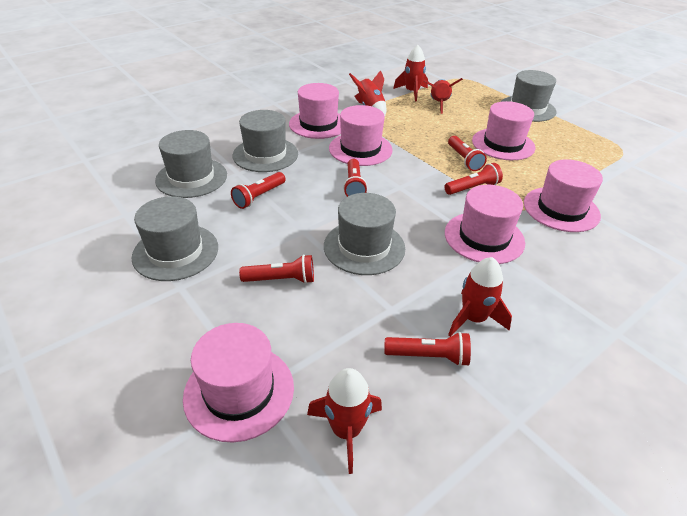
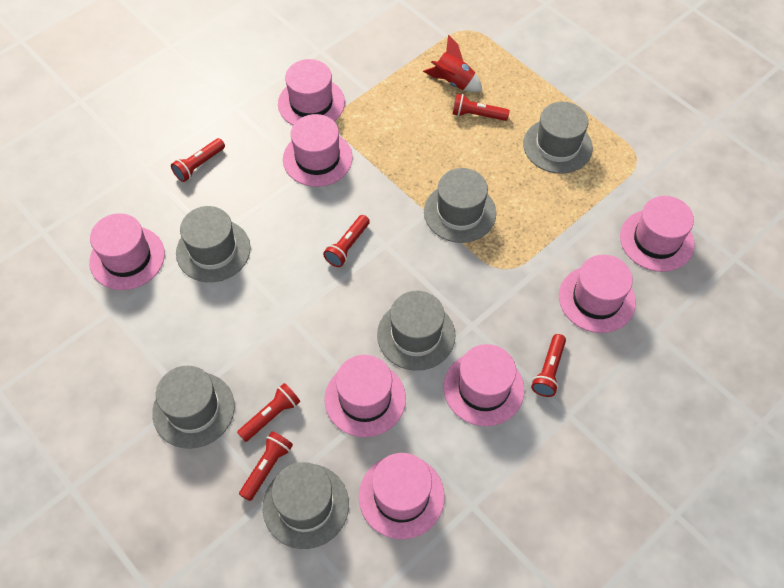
grey hat: 5 -> 6
pink hat: 6 -> 8
red rocket: 5 -> 1

